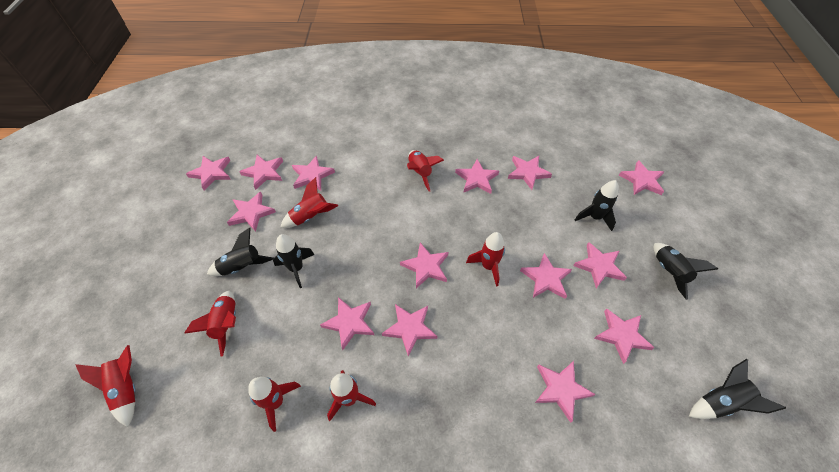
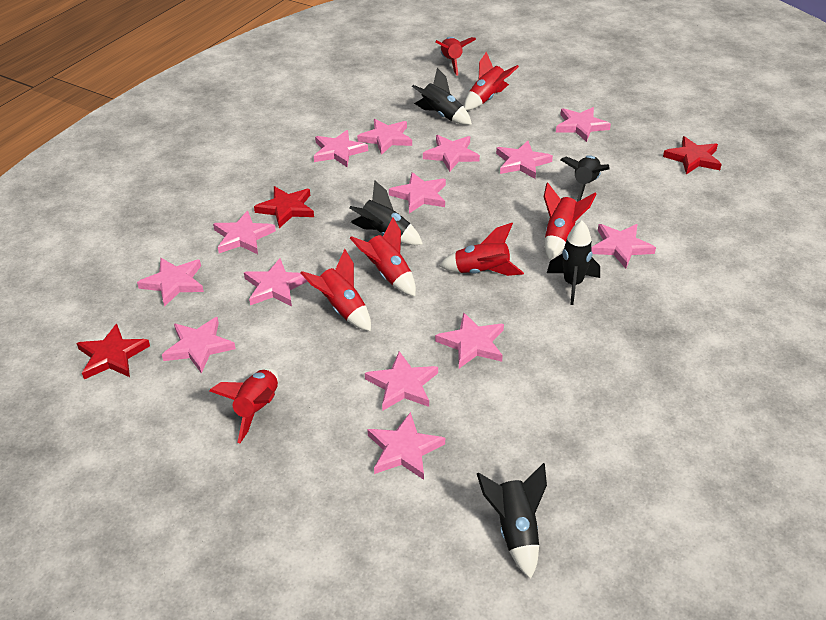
red star: 0 -> 3

